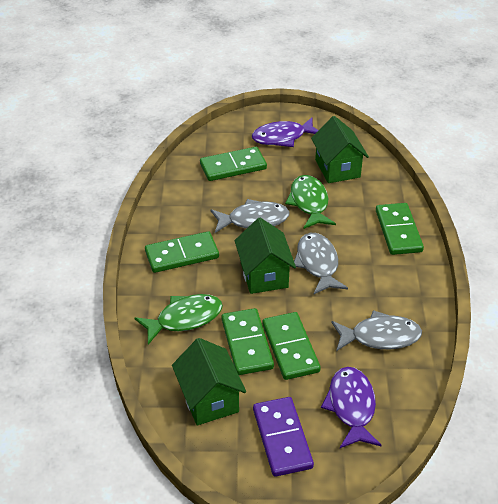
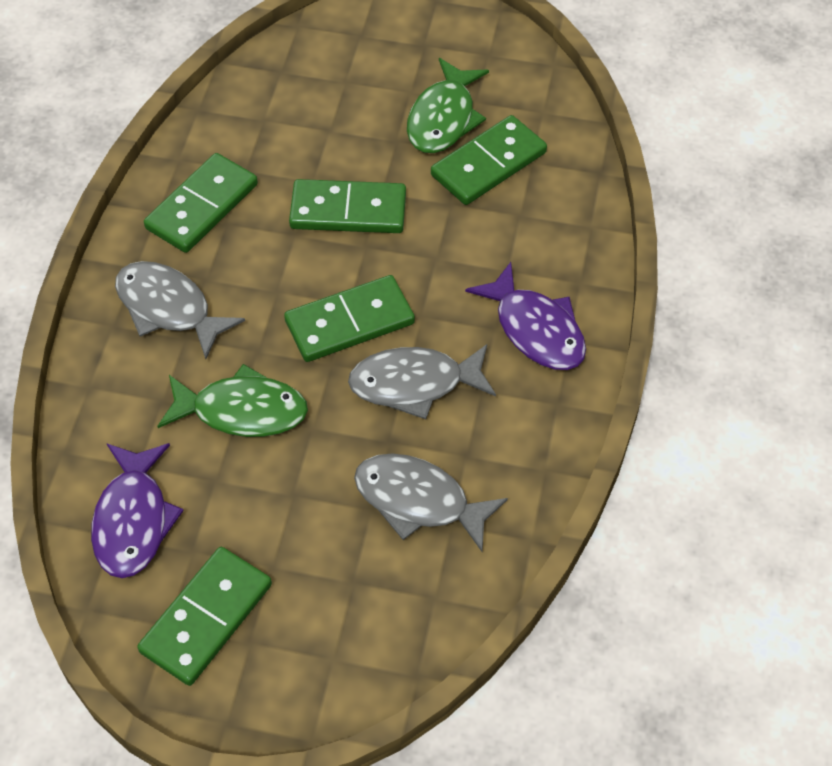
green house: 3 -> 0
purple domino: 1 -> 0

